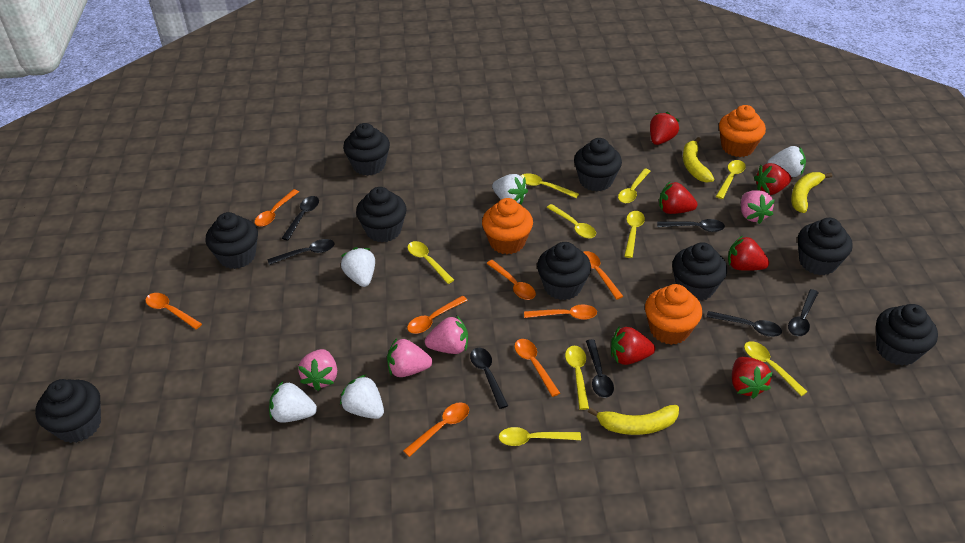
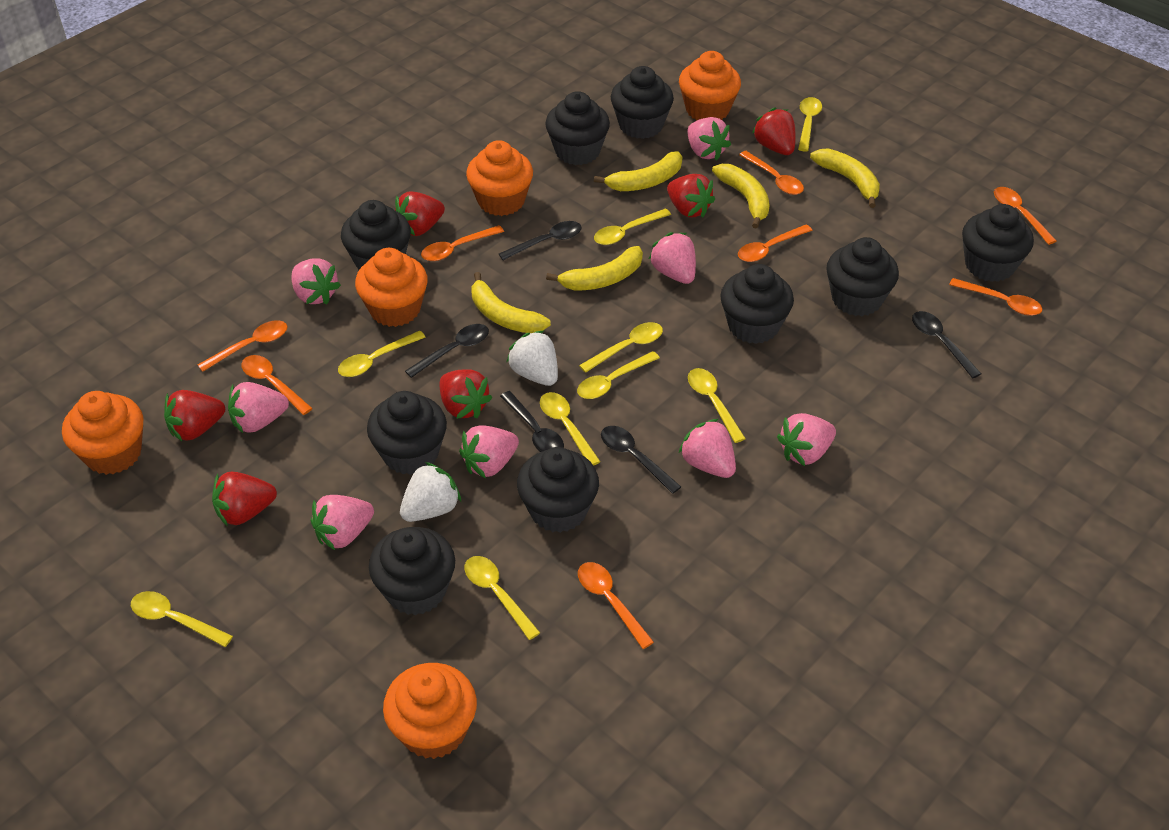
black spoon: 7 -> 5
orange cupcake: 3 -> 5
pink strawberry: 4 -> 8
white strawberry: 5 -> 2
yellow banana: 3 -> 5

